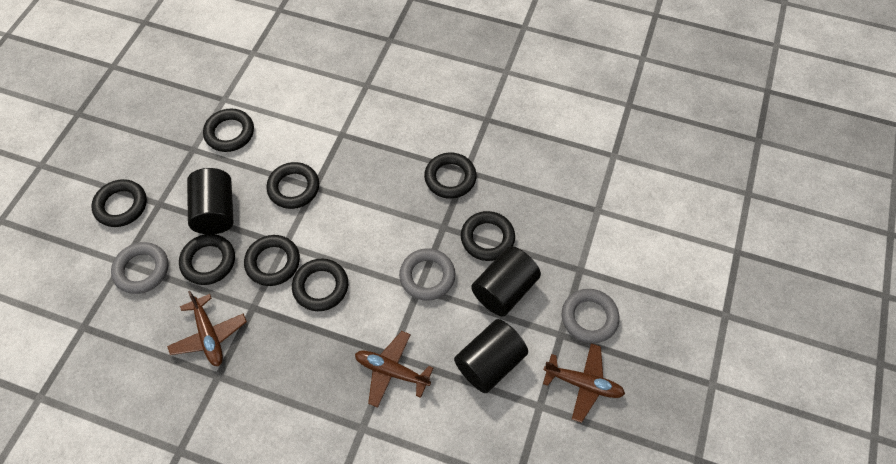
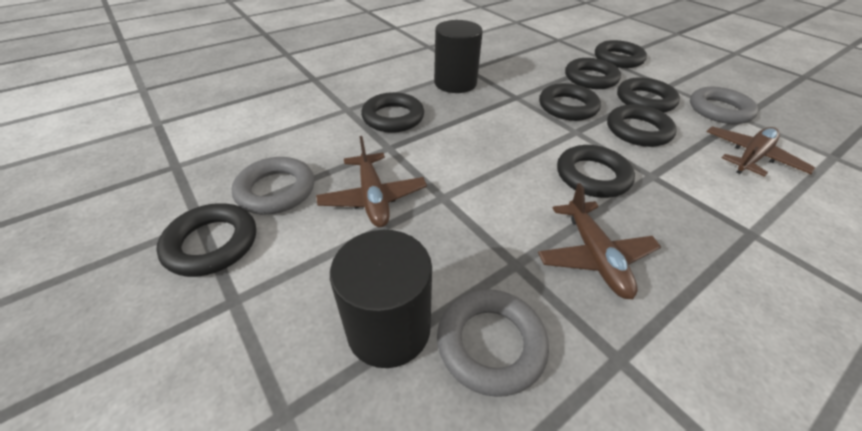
black cylinder: 3 -> 2

